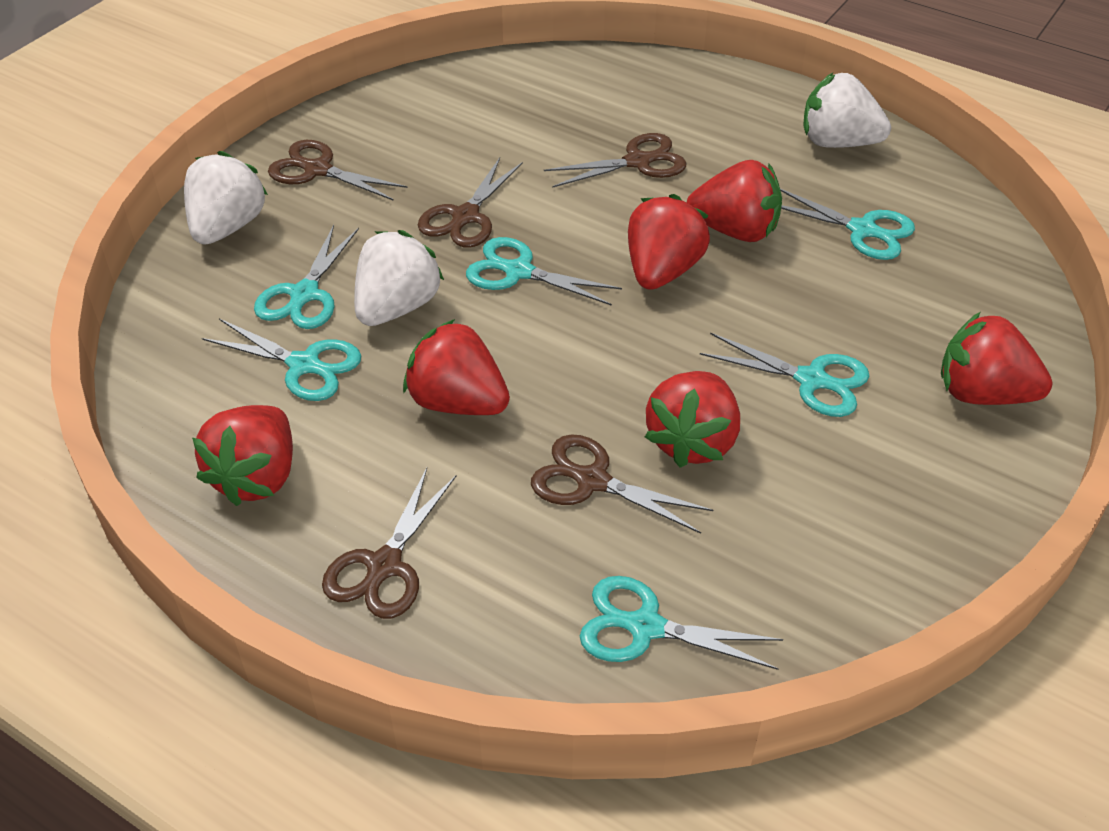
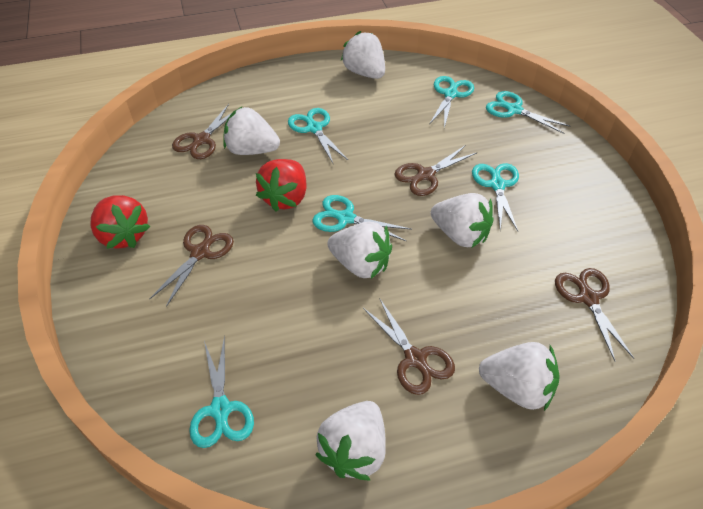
red strawberry: 6 -> 2
white strawberry: 3 -> 6

